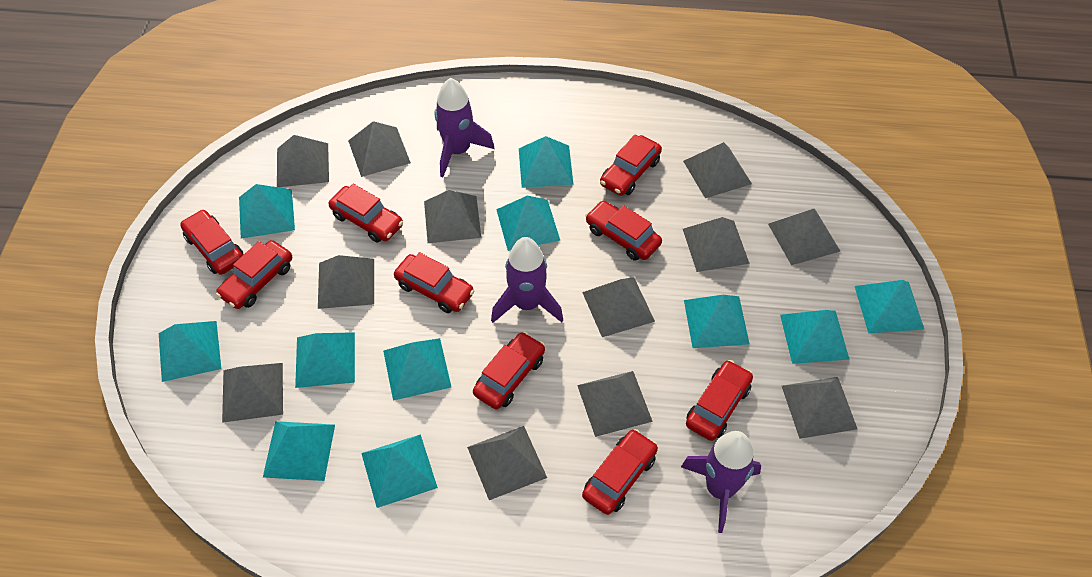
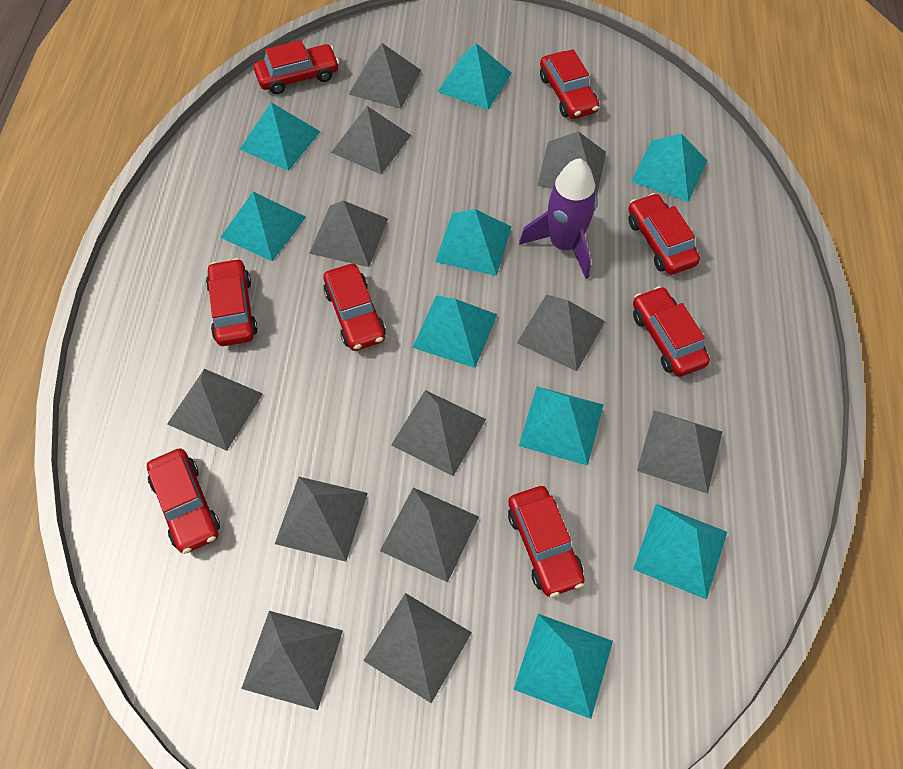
purple rocket: 3 -> 1
red car: 9 -> 8
turquoise pyramid: 11 -> 9

